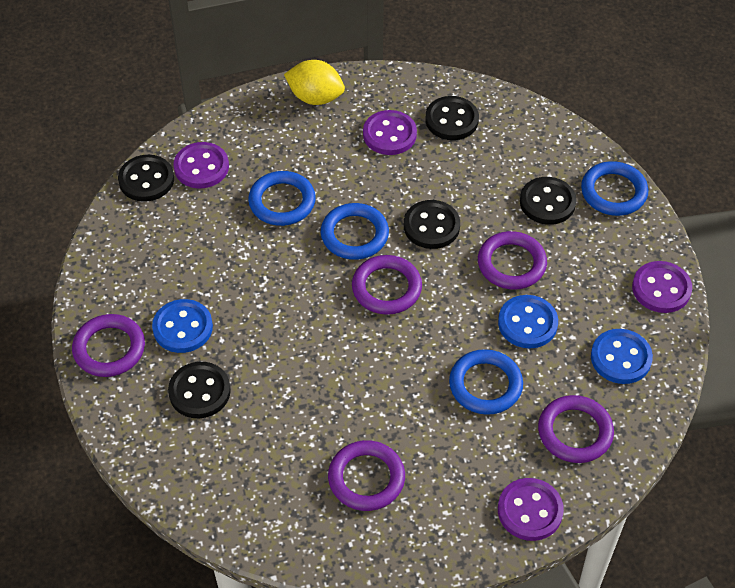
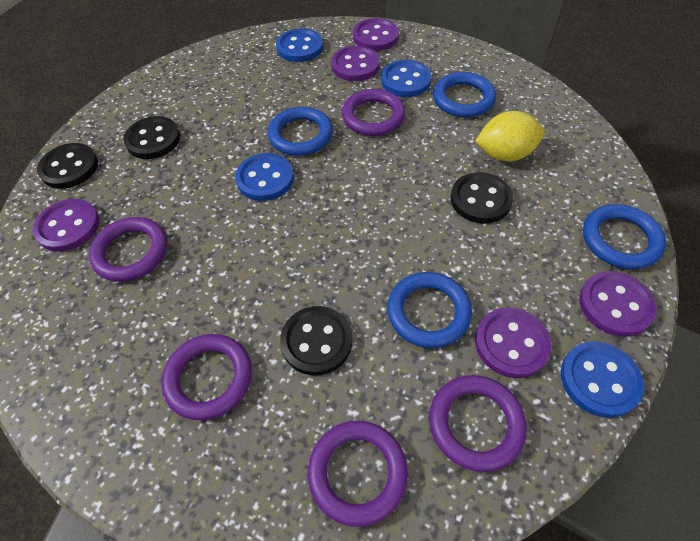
black button: 5 -> 4
blue button: 3 -> 4
purple button: 4 -> 5

